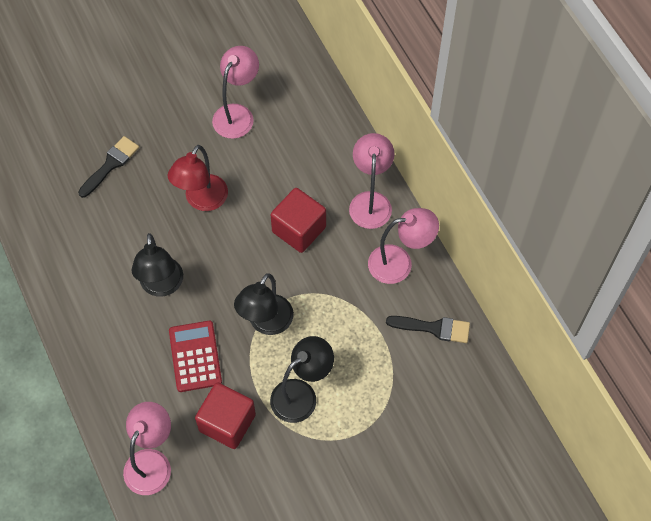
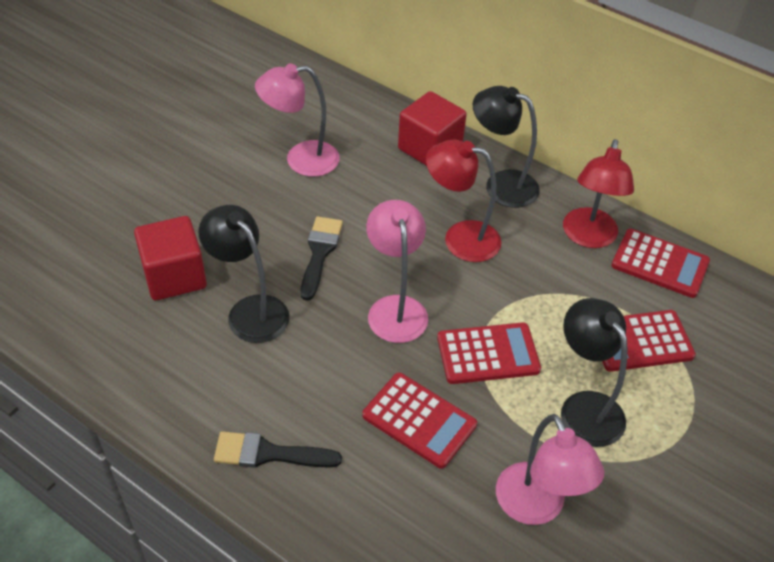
pink lamp: 4 -> 3
red calculator: 1 -> 4
red lamp: 1 -> 2

